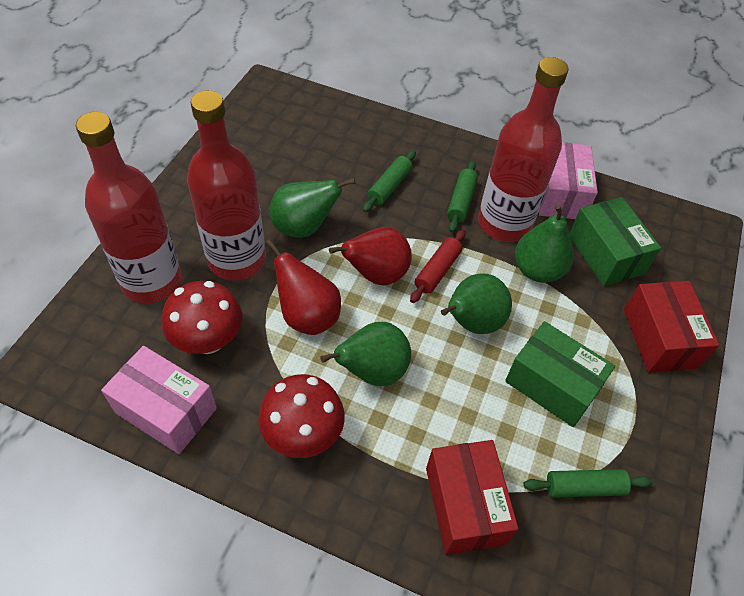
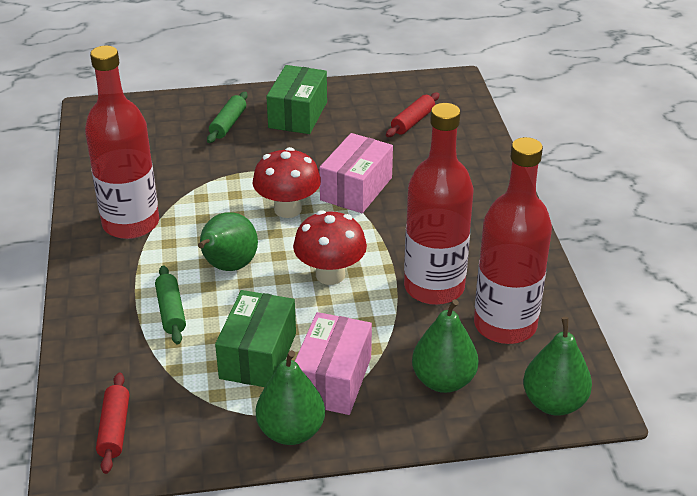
green rolling pin: 3 -> 2
red box: 2 -> 0
red pear: 2 -> 0
red rolling pin: 1 -> 2

